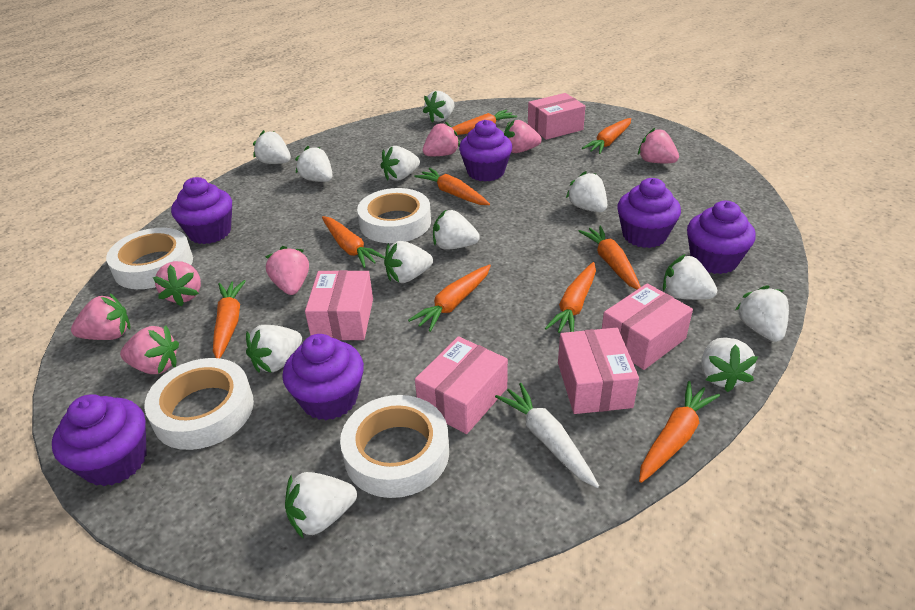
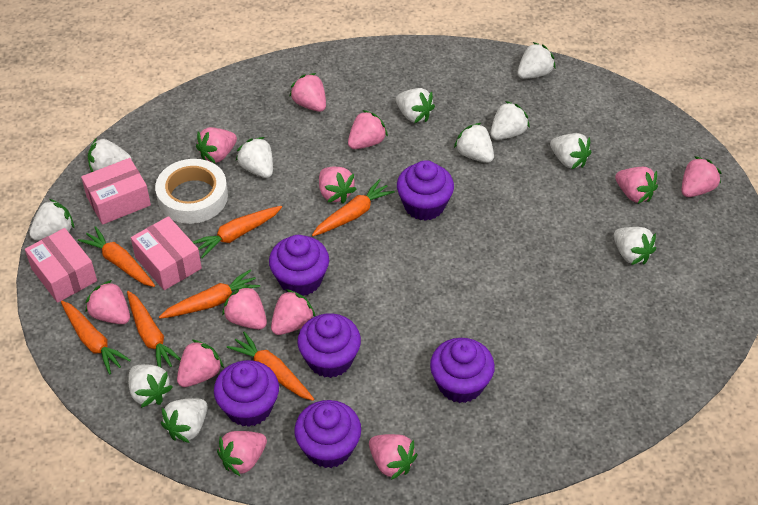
orange carrot: 9 -> 7
pink box: 5 -> 3
pink strawberry: 7 -> 12
white carrot: 1 -> 0
white strawberry: 12 -> 11
white tape: 4 -> 1

